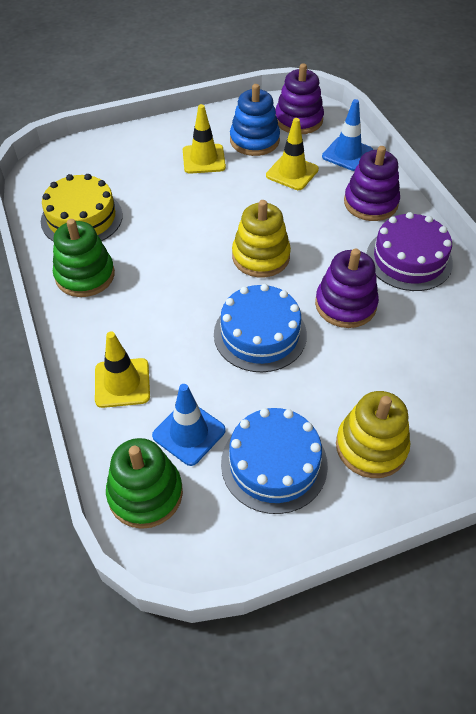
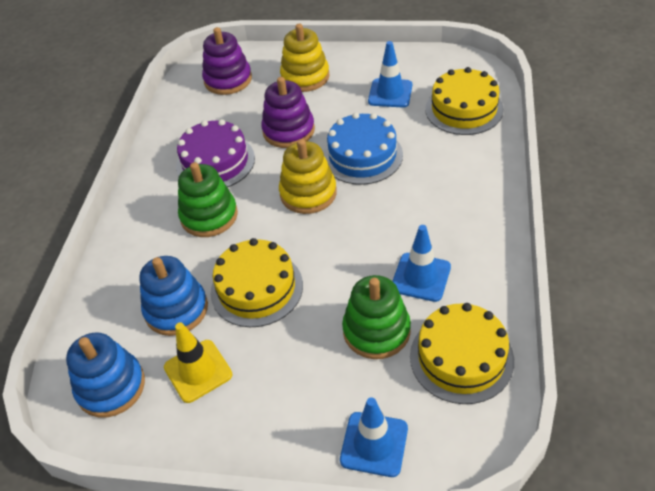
blue cake: 2 -> 1
blue stacking toy: 1 -> 2
blue traffic cone: 2 -> 3
purple stacking toy: 3 -> 2
yellow cake: 1 -> 3
yellow traffic cone: 3 -> 1

